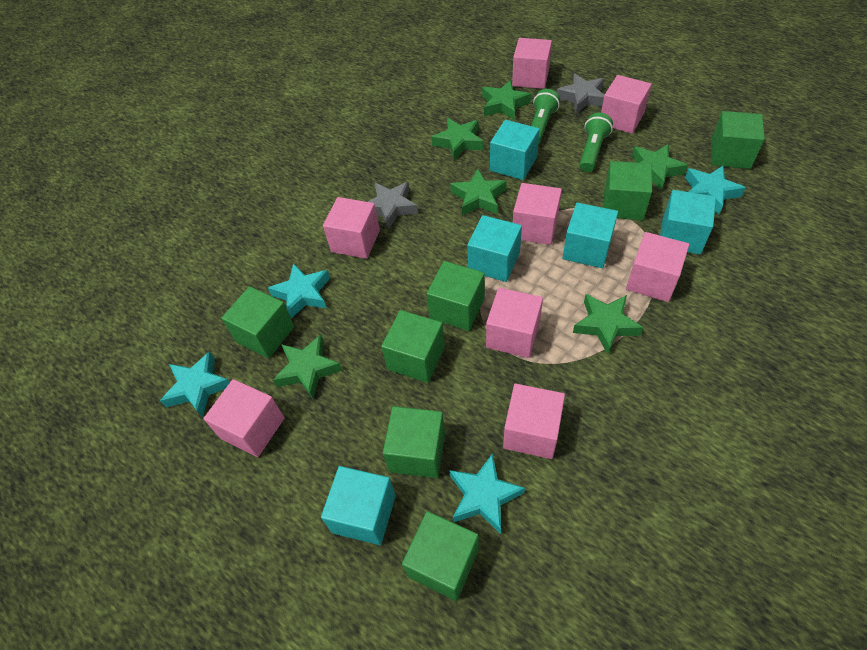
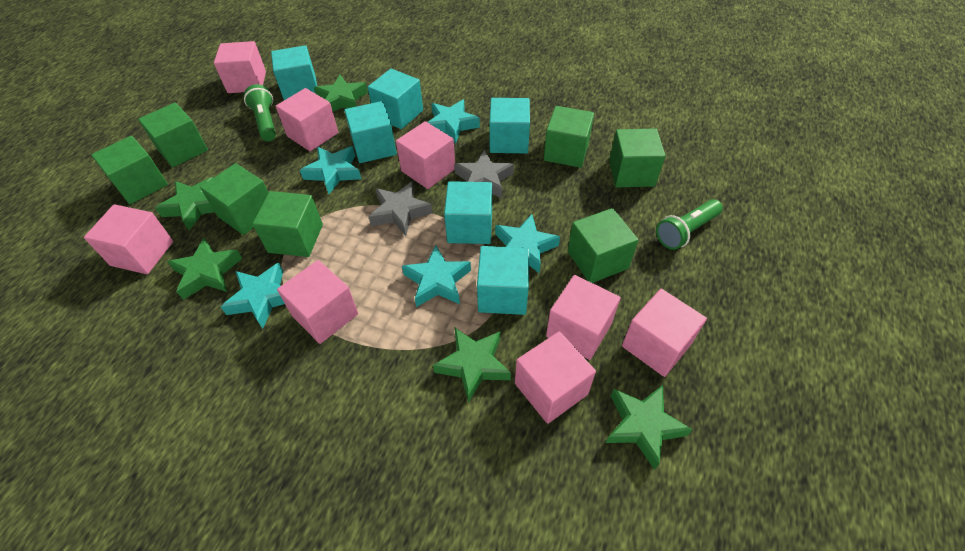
green star: 6 -> 5
turquoise cube: 5 -> 6
turquoise star: 4 -> 5

